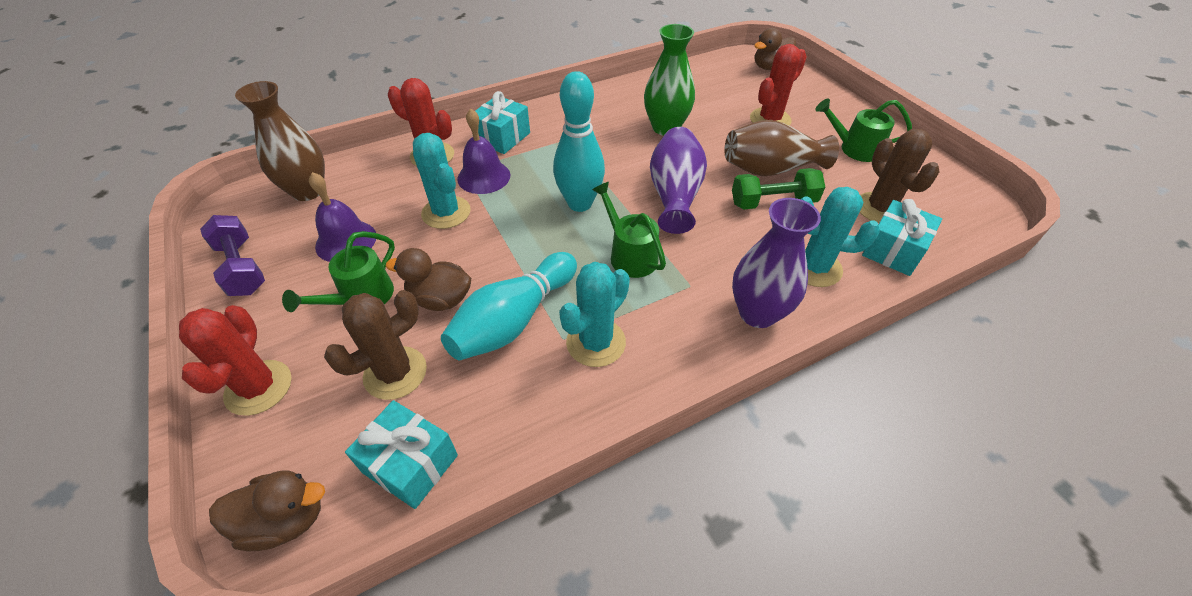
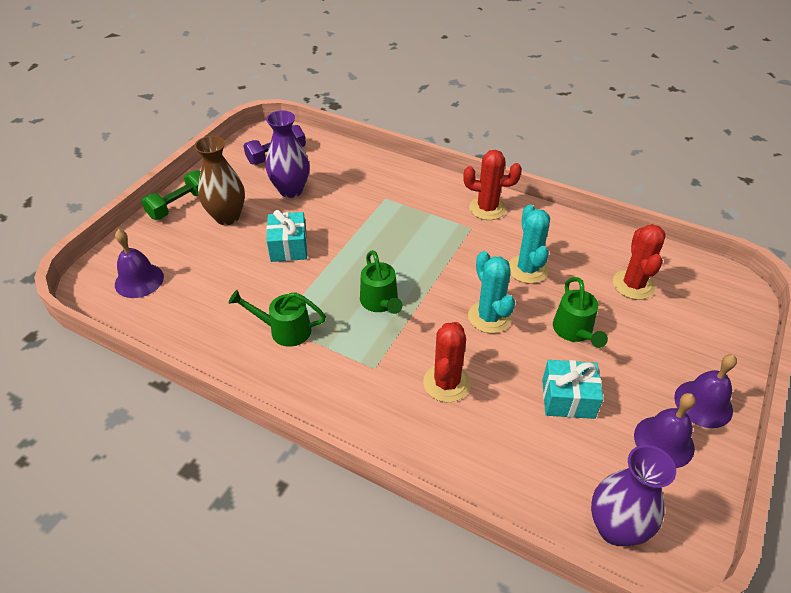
brown cactus: 2 -> 0
brown duck: 3 -> 0
brown vase: 2 -> 1
green vase: 1 -> 0
purple bell: 2 -> 3
turquoise bowling pin: 2 -> 0
turquoise cactus: 3 -> 2
turquoise gift: 3 -> 2

